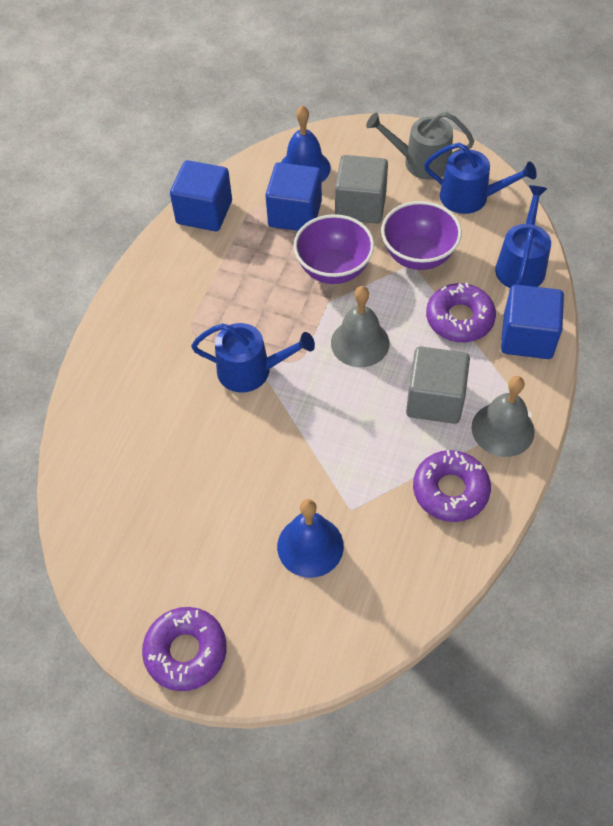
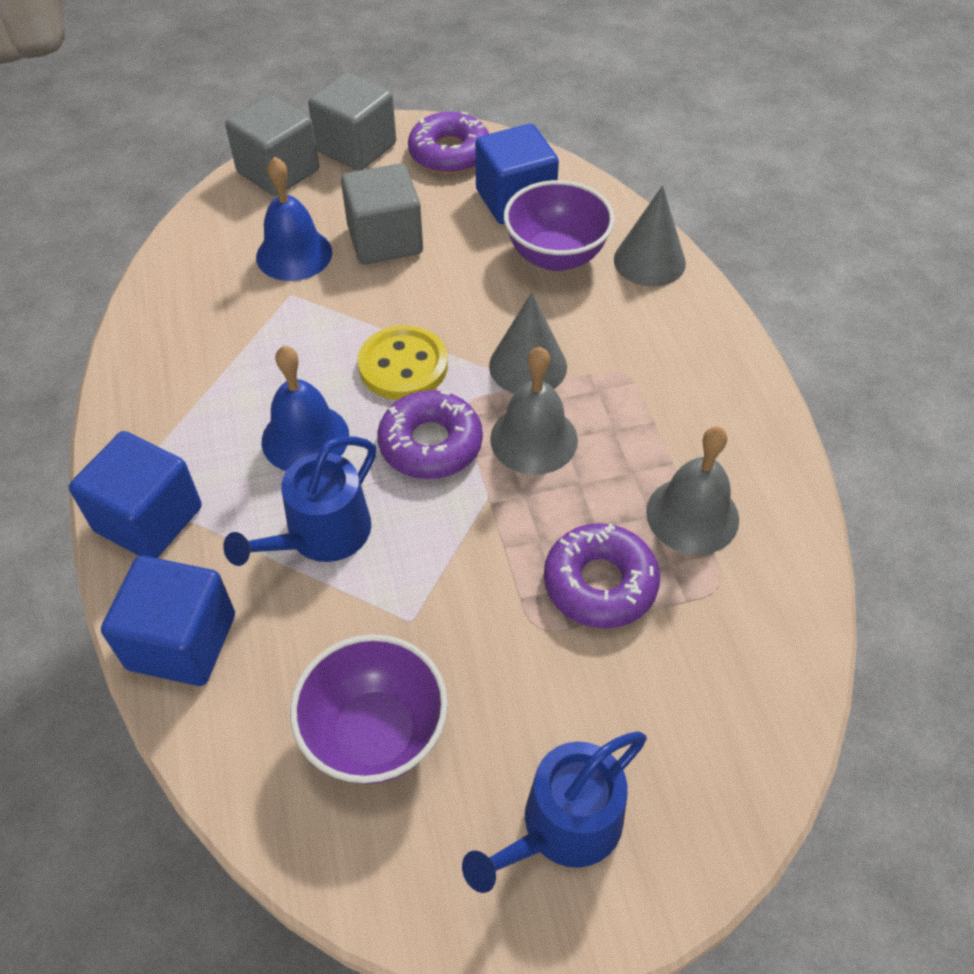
blue watering can: 3 -> 2
grey cone: 0 -> 2
grey cube: 2 -> 3
grey watering can: 1 -> 0
yellow button: 0 -> 1

